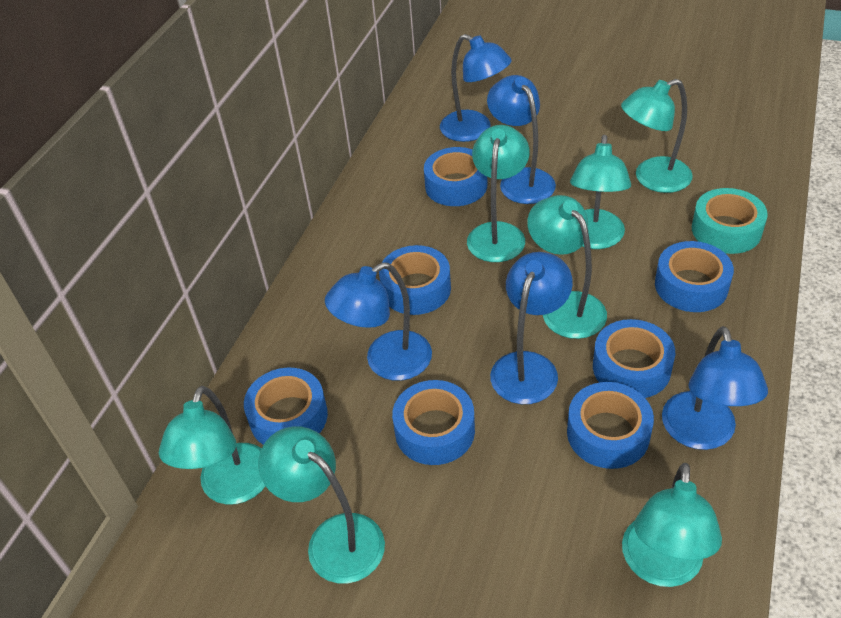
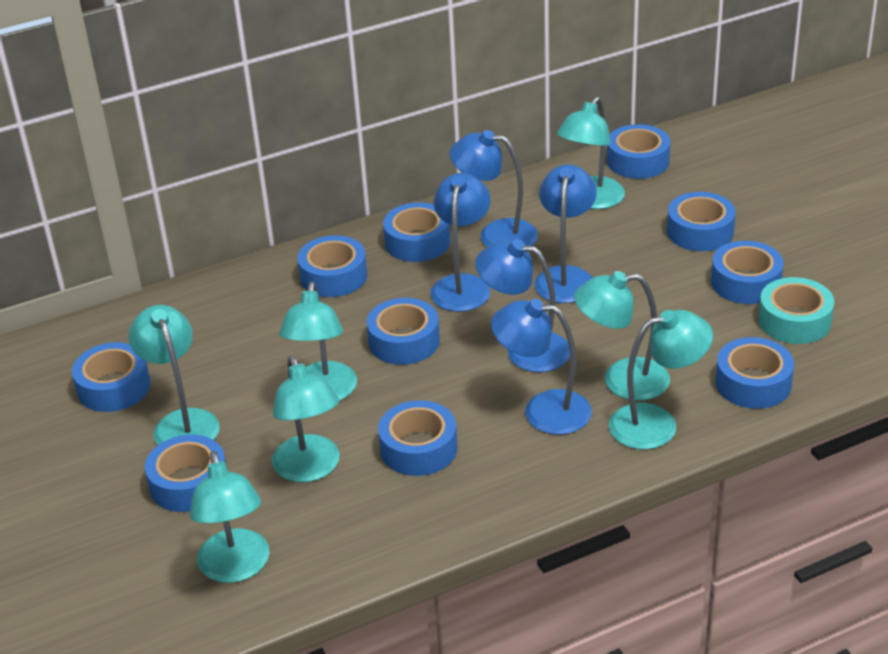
blue tape: 7 -> 10

